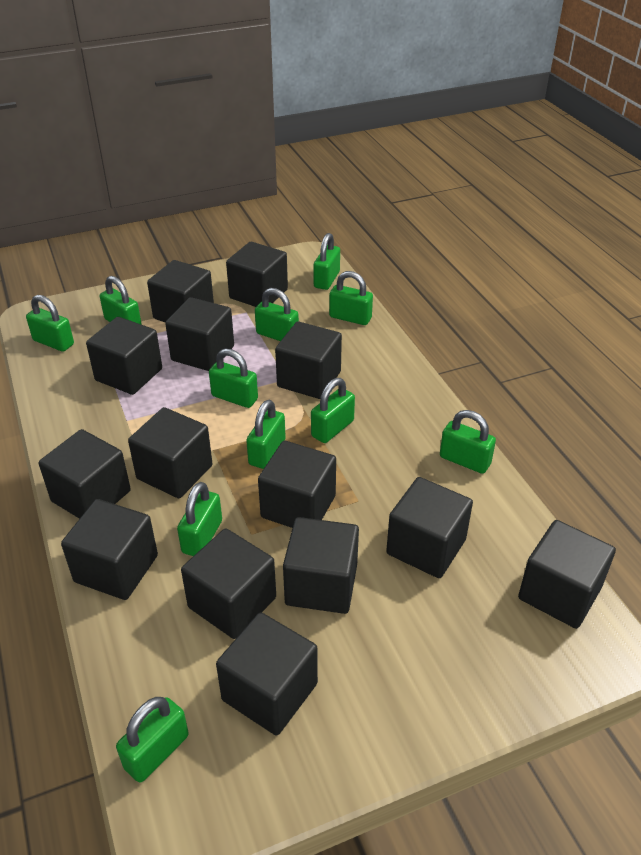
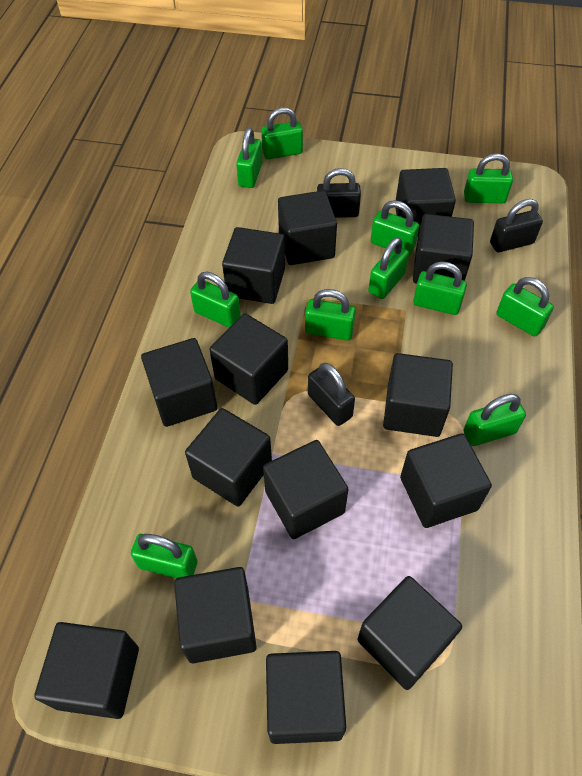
black padlock: 0 -> 3

